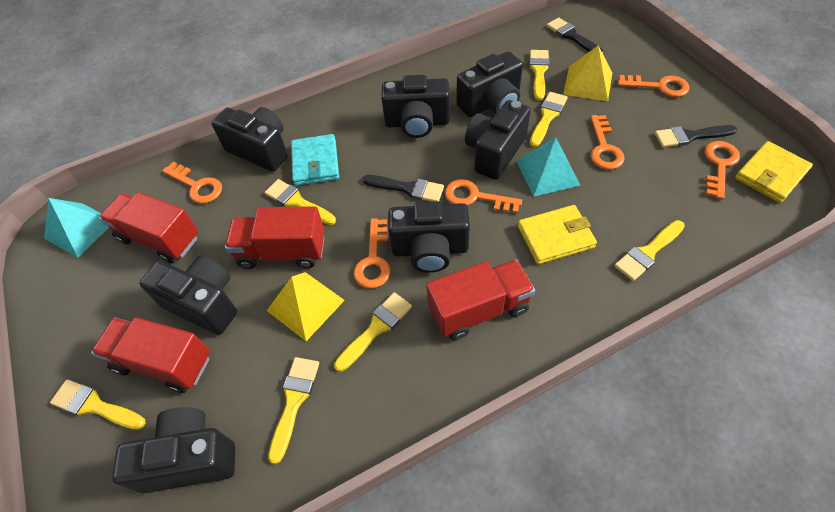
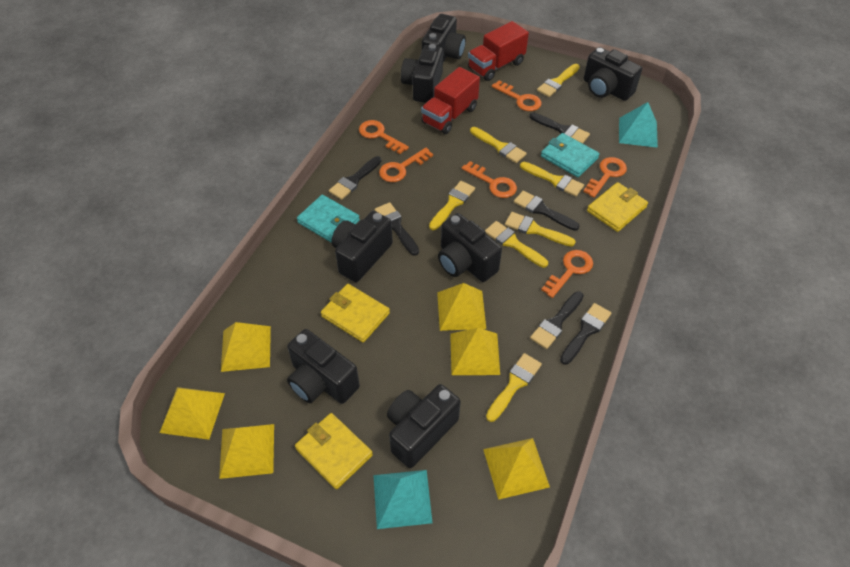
black brush: 3 -> 6
red truck: 4 -> 2
turquoise wallet: 1 -> 2
yellow pyramid: 2 -> 6
yellow wallet: 2 -> 3

